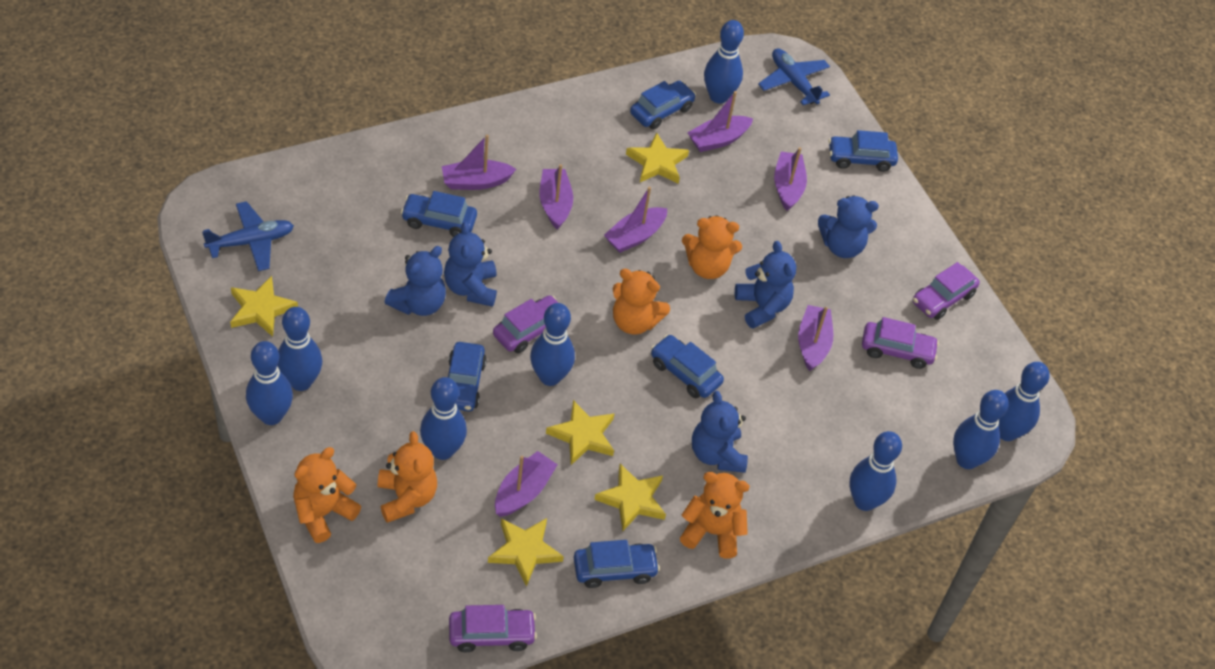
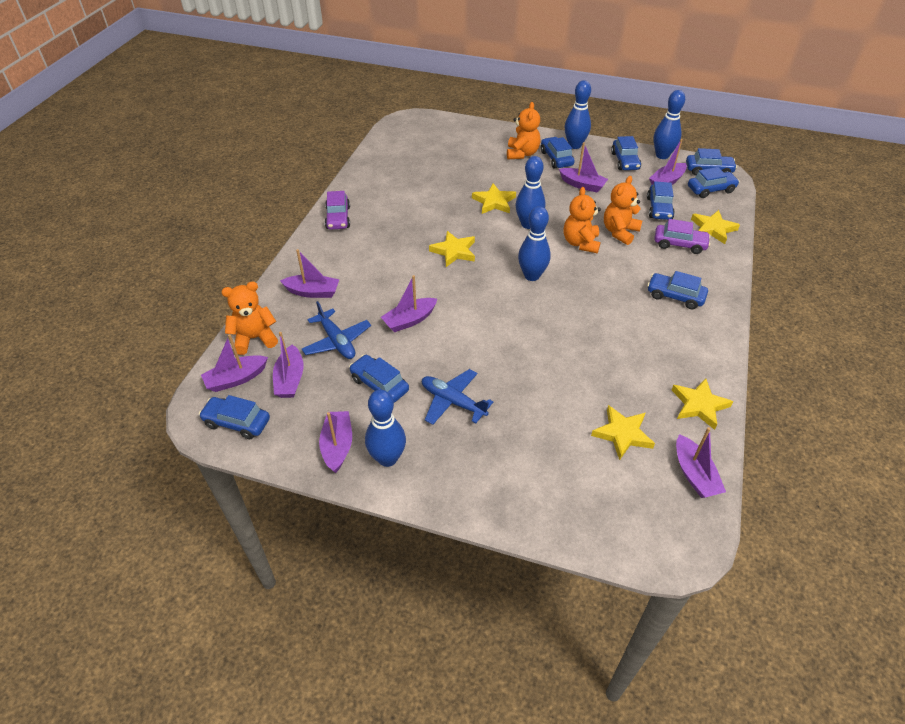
blue bowling pin: 8 -> 5
blue car: 6 -> 8
blue teddy bear: 5 -> 0
orange teddy bear: 5 -> 4
purple boat: 7 -> 8
purple car: 4 -> 2

